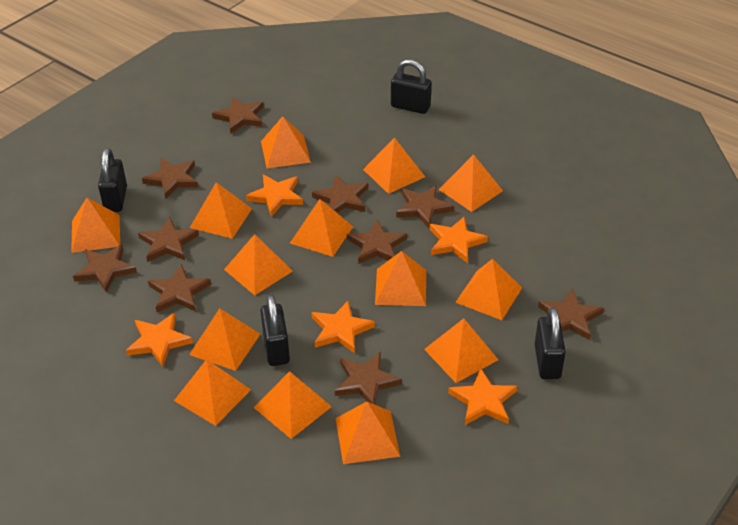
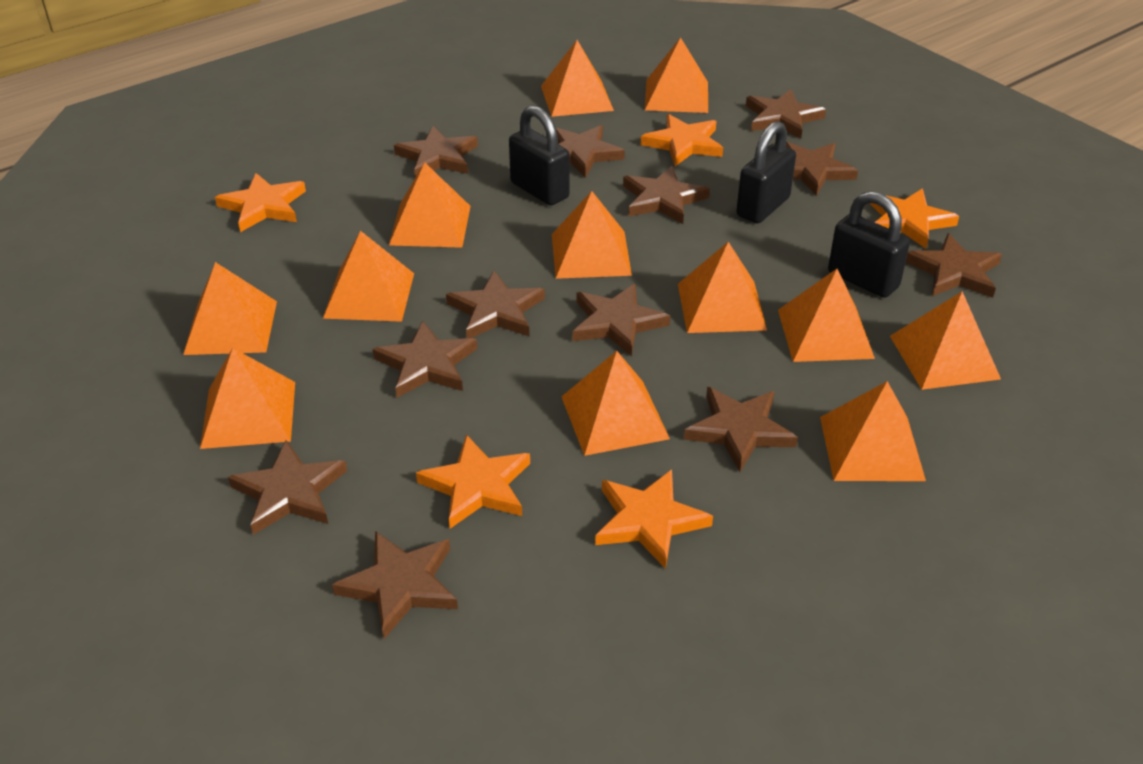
black padlock: 4 -> 3
brown star: 10 -> 12
orange pyramid: 14 -> 12

